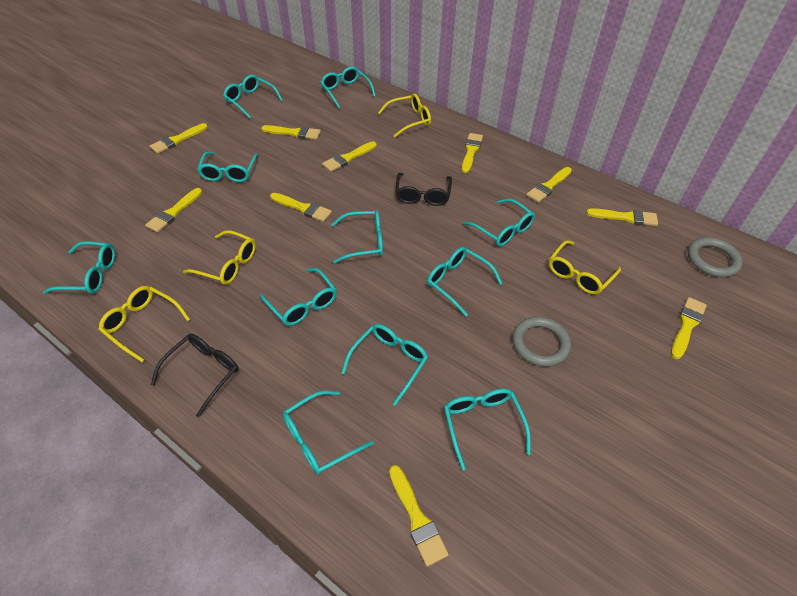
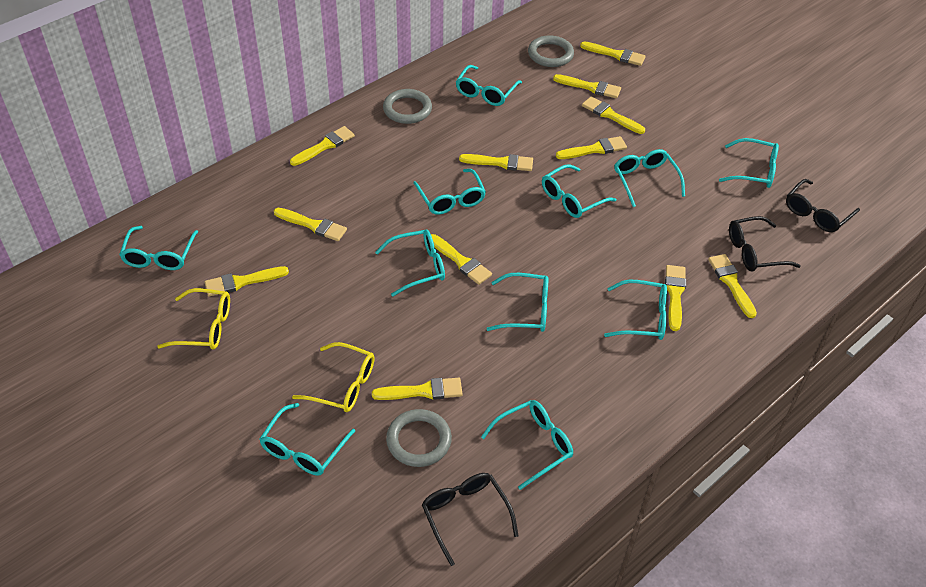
black glasses: 2 -> 3
grey ring: 2 -> 3
yellow brush: 10 -> 12
yellow glasses: 4 -> 2

